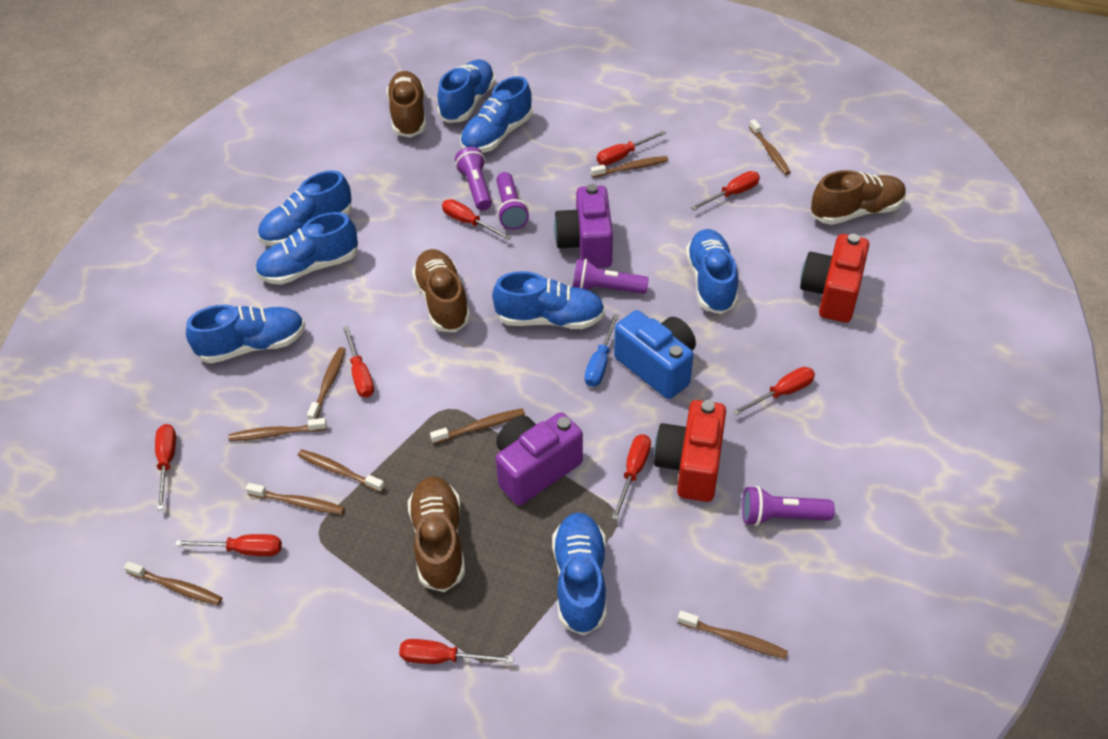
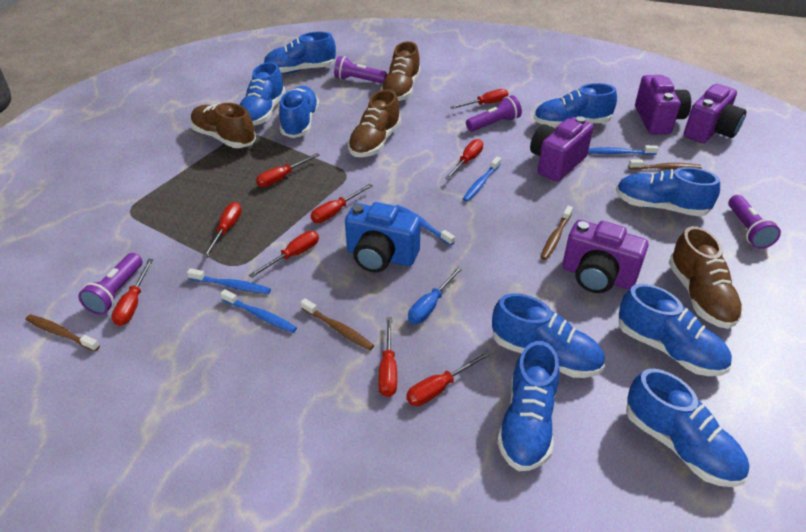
blue shoe: 8 -> 9
blue toothbrush: 0 -> 5
brown toothbrush: 9 -> 4
purple camera: 2 -> 4
red camera: 2 -> 0

